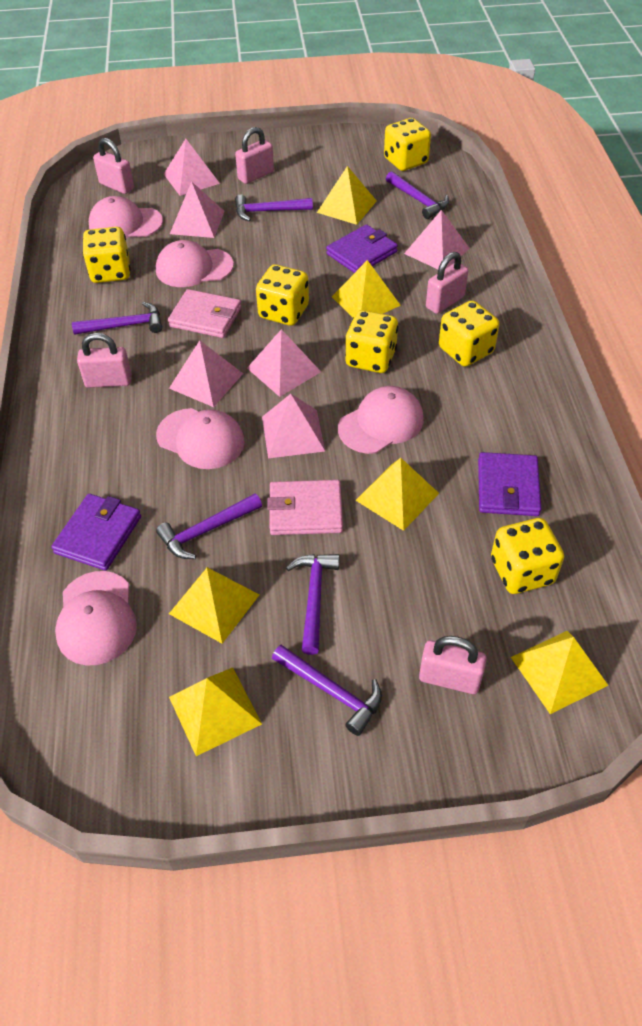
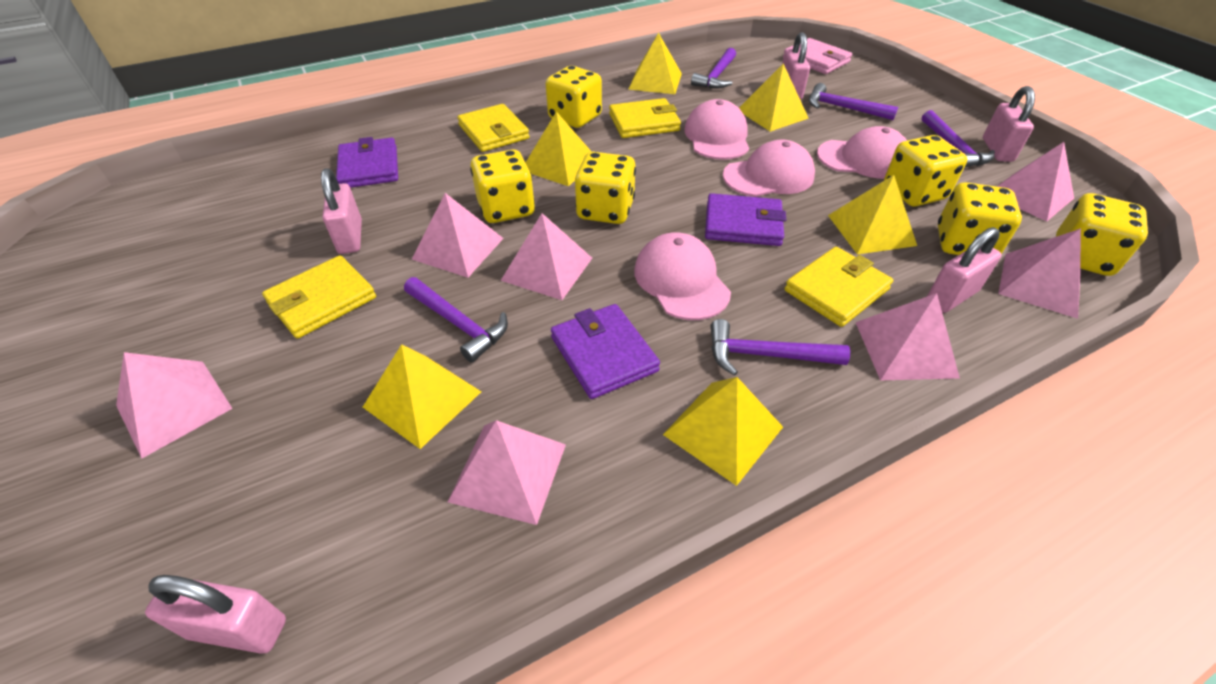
pink cap: 5 -> 4
pink pyramid: 6 -> 7
pink wallet: 2 -> 1
purple hammer: 6 -> 5
yellow wallet: 0 -> 4

